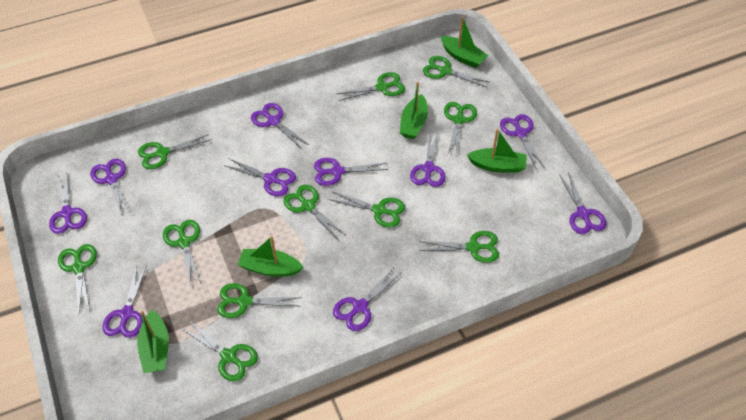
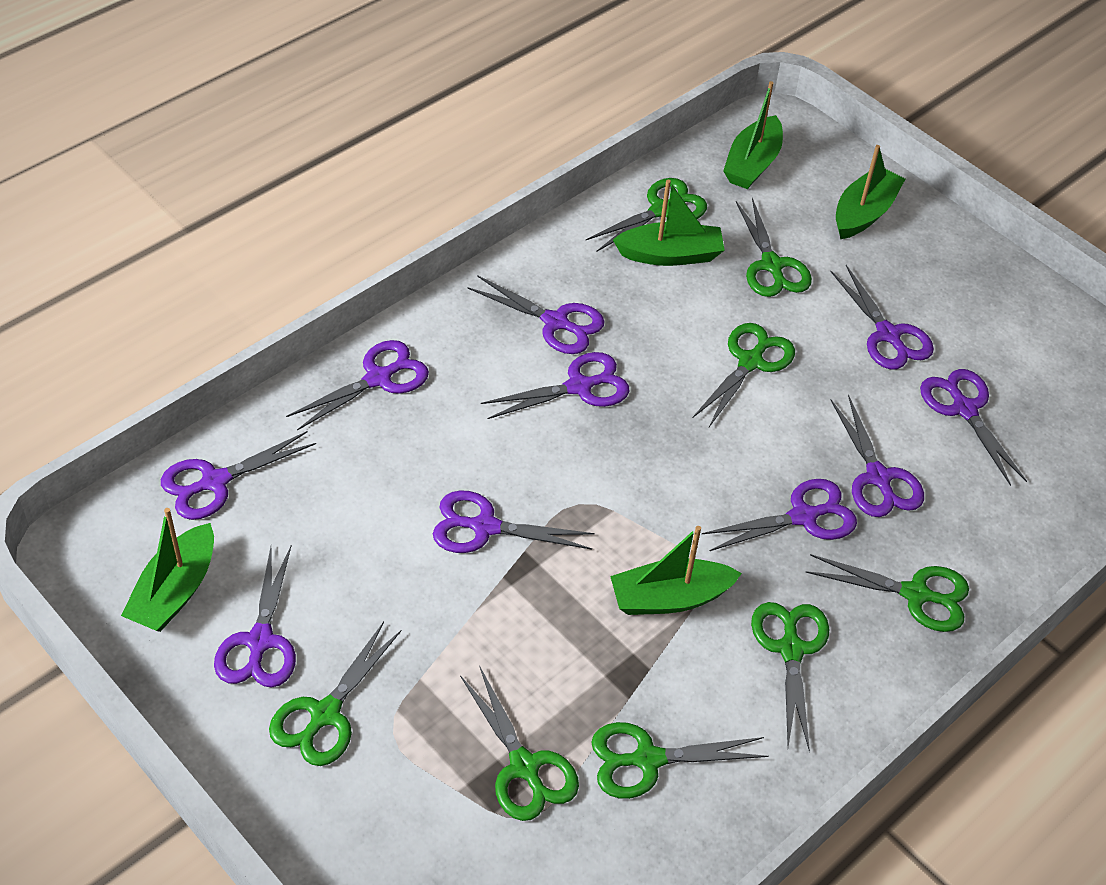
green scissors: 11 -> 8

